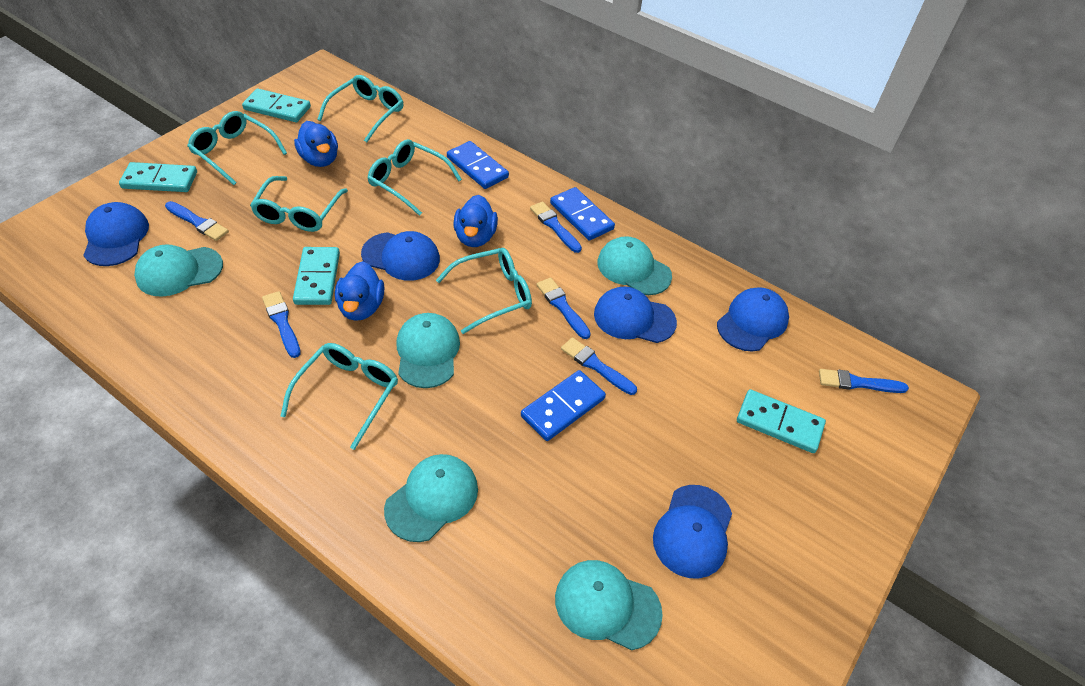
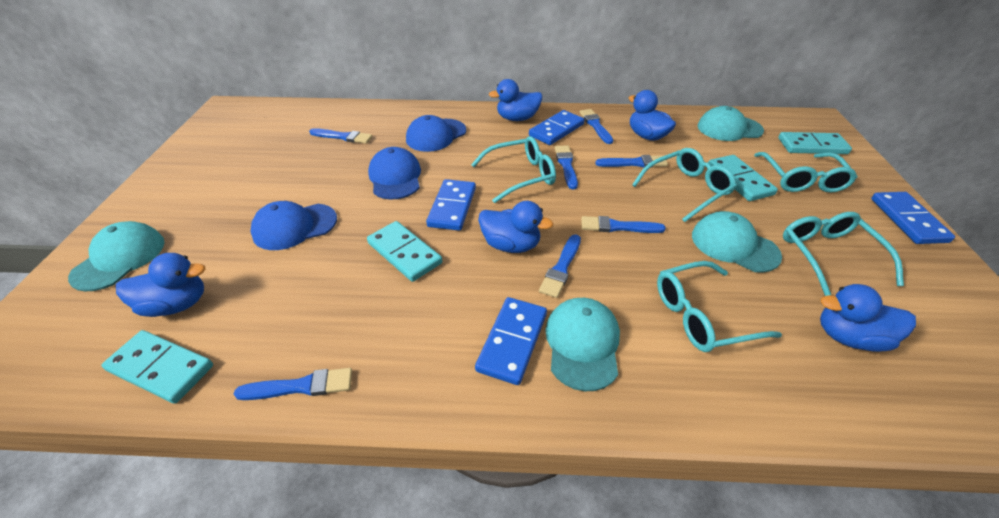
blue brush: 6 -> 7
blue cap: 5 -> 3
blue domino: 3 -> 4
blue duck: 3 -> 5
turquoise cap: 5 -> 4
turquoise glasses: 6 -> 5

